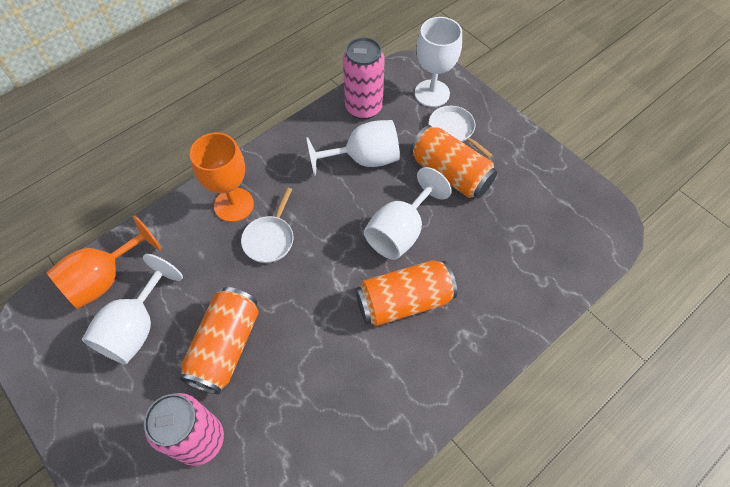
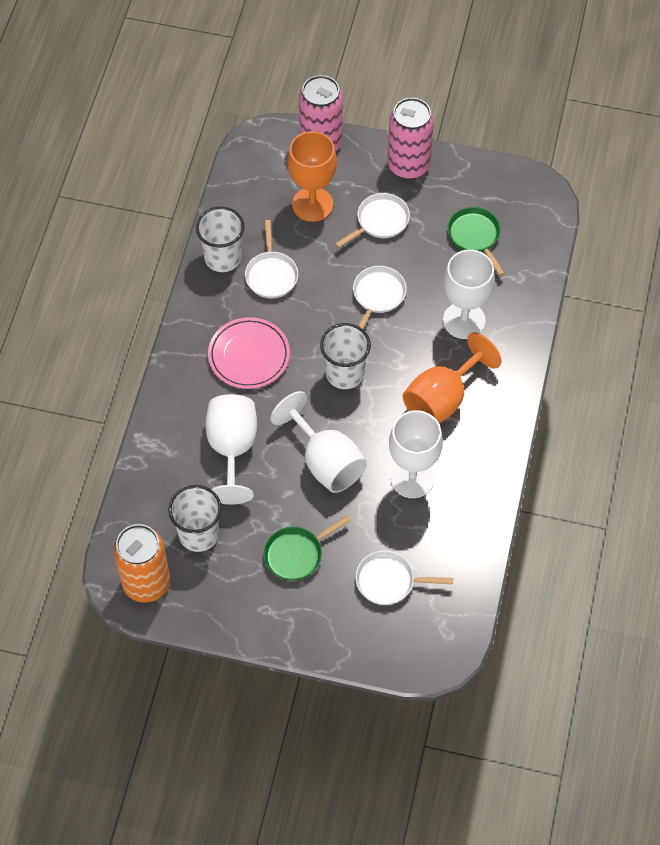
green pan: 0 -> 2
orange can: 3 -> 1
pink plate: 0 -> 1
white cup: 0 -> 3
white pan: 2 -> 4

